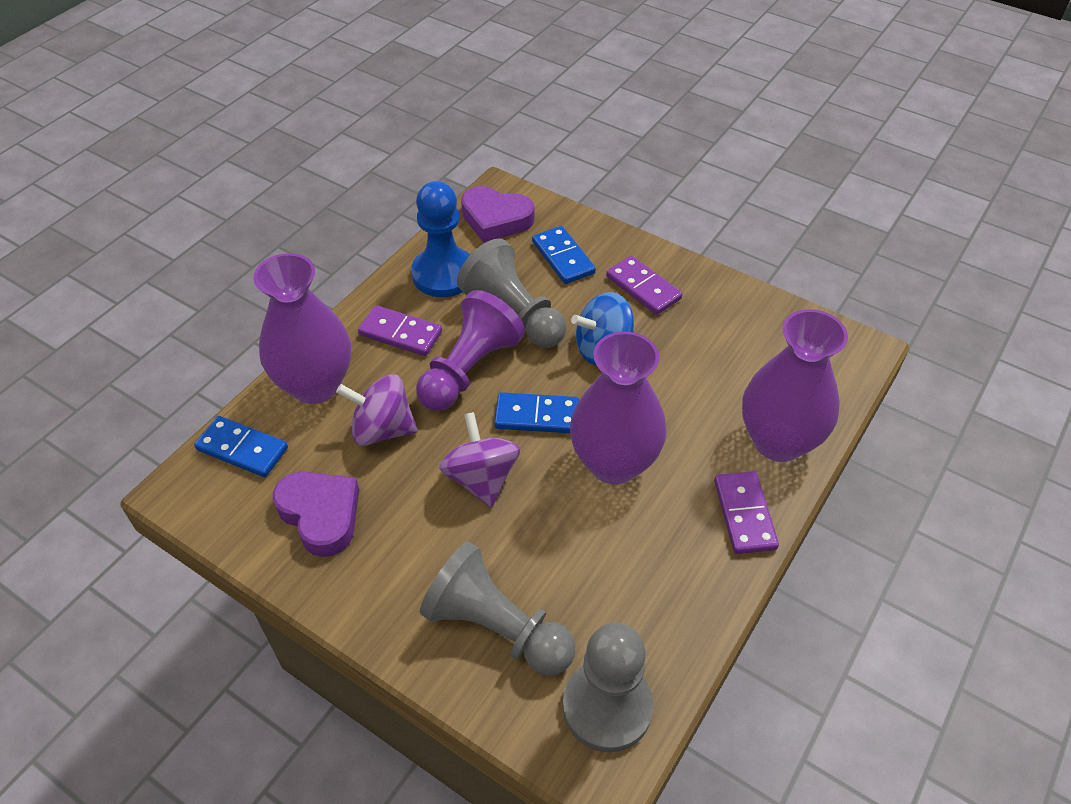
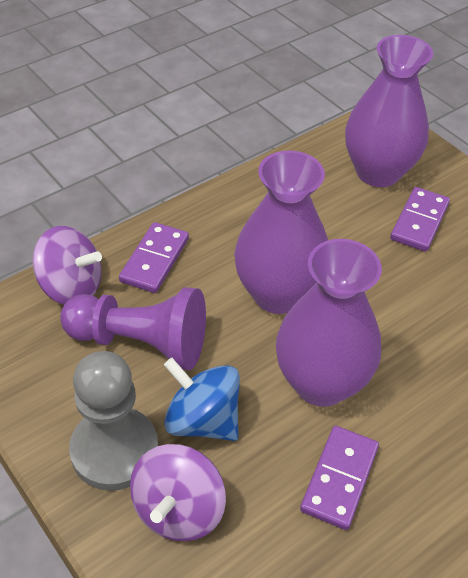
blue domino: 3 -> 0
blue pawn: 1 -> 0
grey pawn: 3 -> 1
purple heart: 2 -> 0

